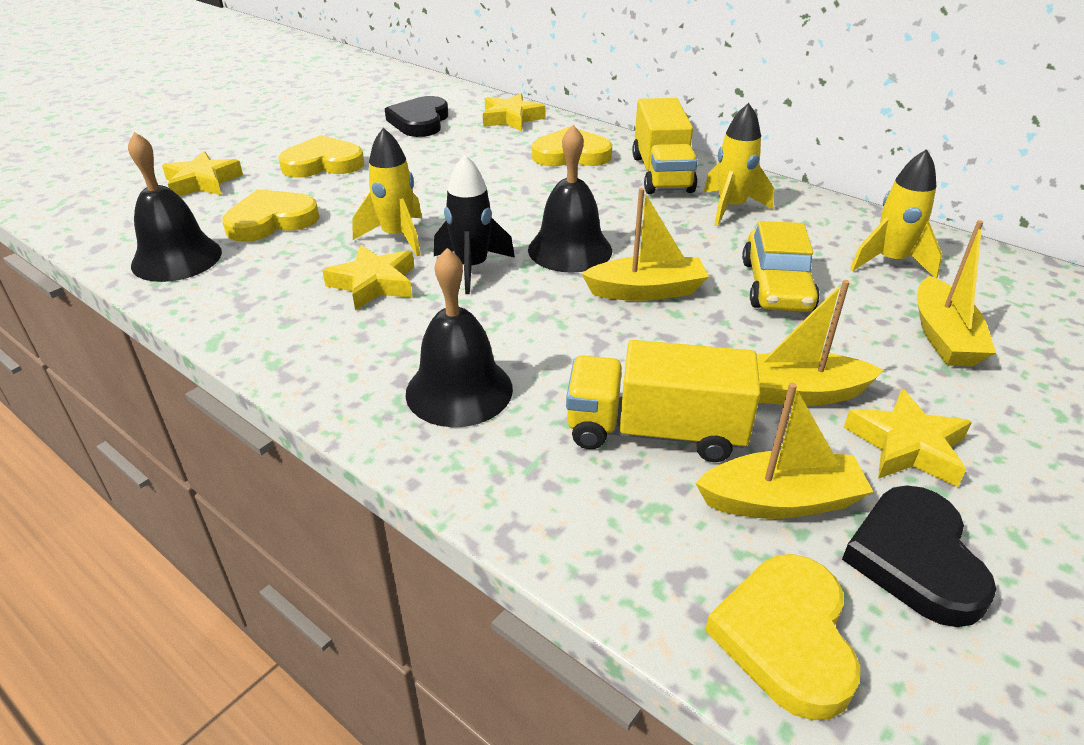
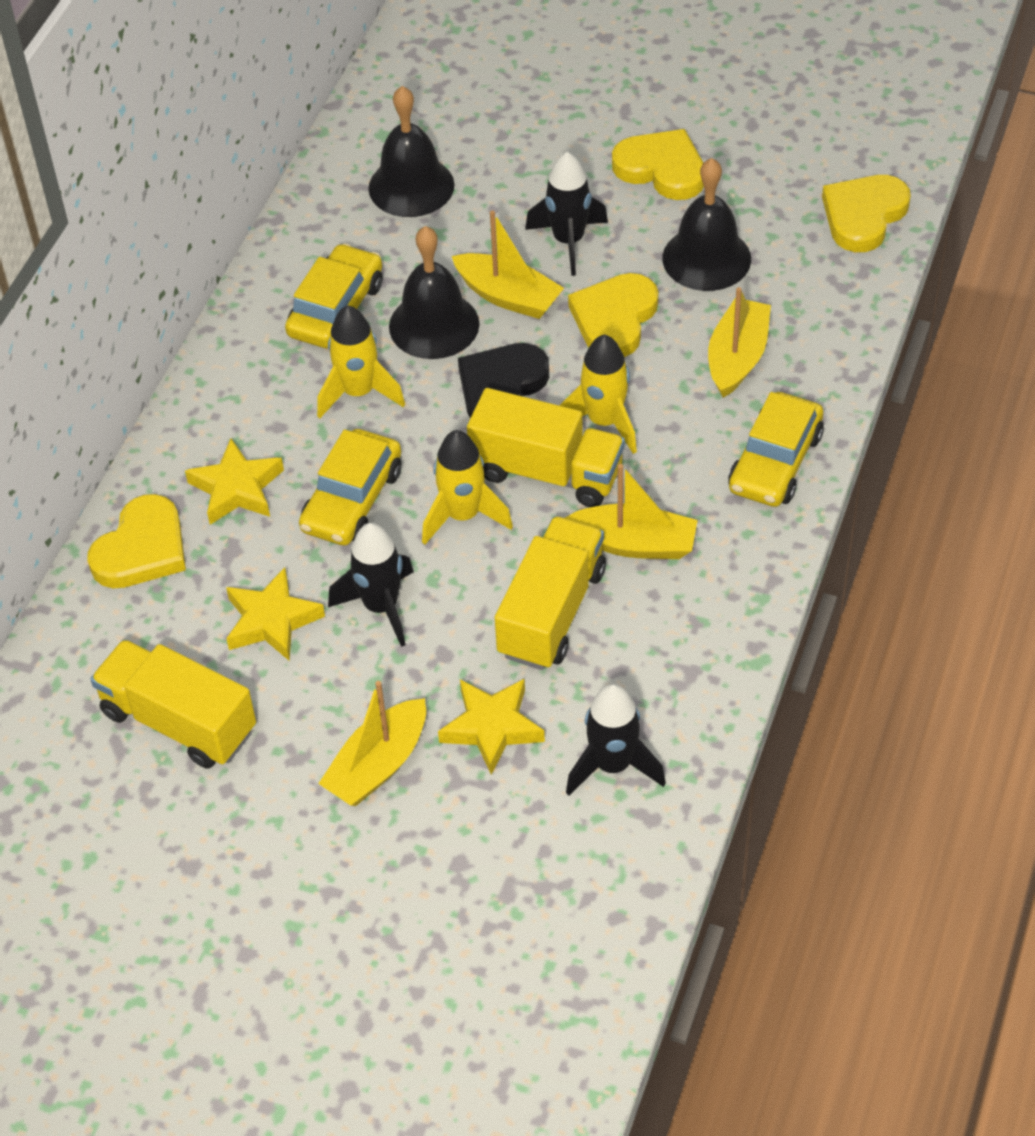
black heart: 2 -> 1
black rocket: 1 -> 3
yellow car: 1 -> 3
yellow star: 4 -> 3
yellow truck: 2 -> 3

